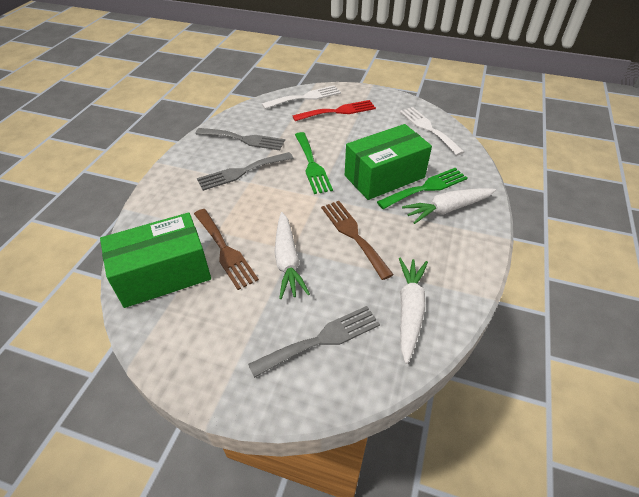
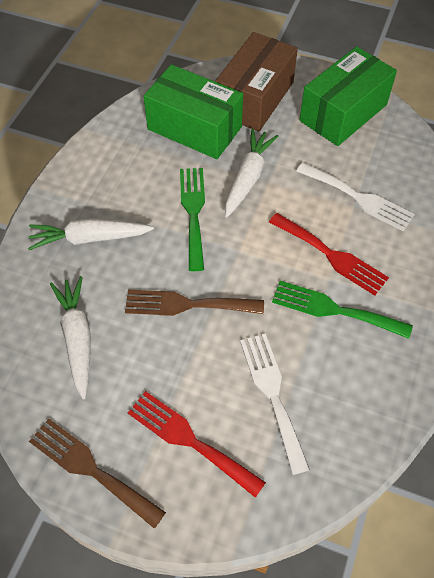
brown box: 0 -> 1
grey fork: 3 -> 0
red fork: 1 -> 2

